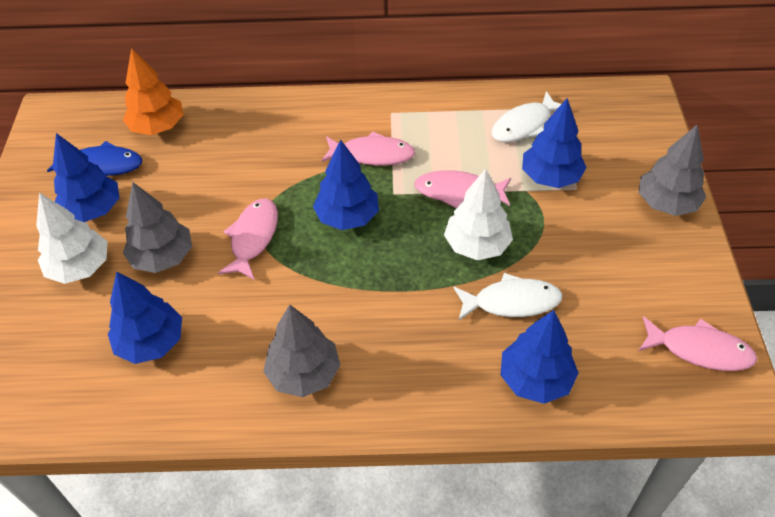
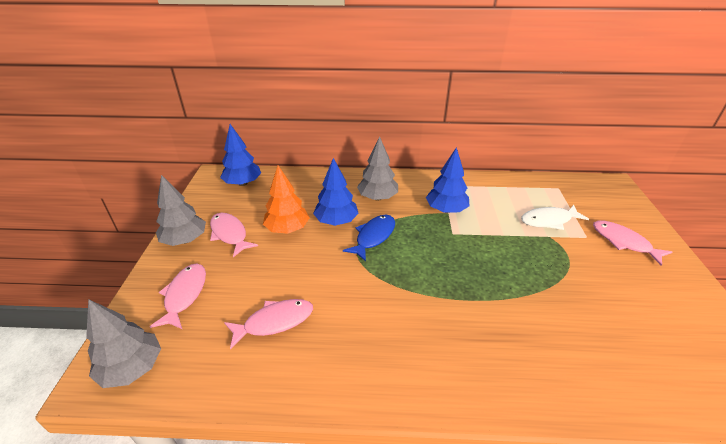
blue tree: 5 -> 3
white fish: 2 -> 1
white tree: 2 -> 0

